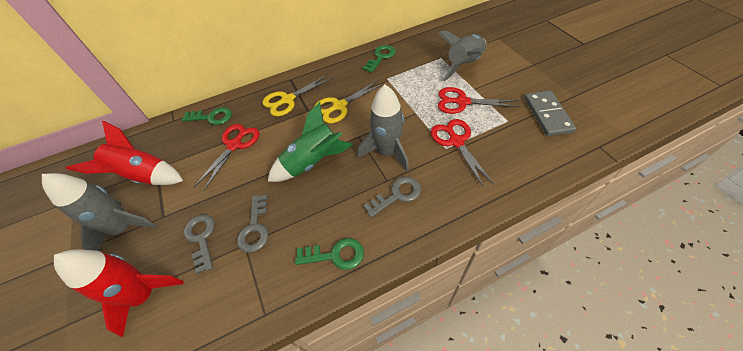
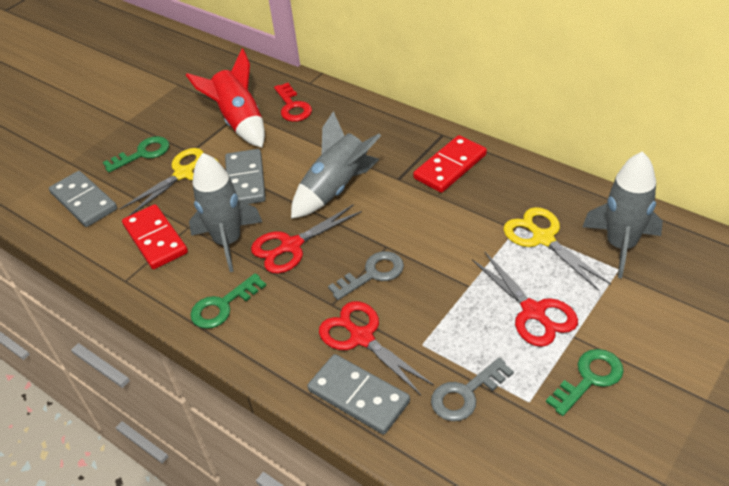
green rocket: 1 -> 0
grey domino: 1 -> 3
grey key: 3 -> 2
red domino: 0 -> 2
red key: 0 -> 1
red rocket: 2 -> 1

